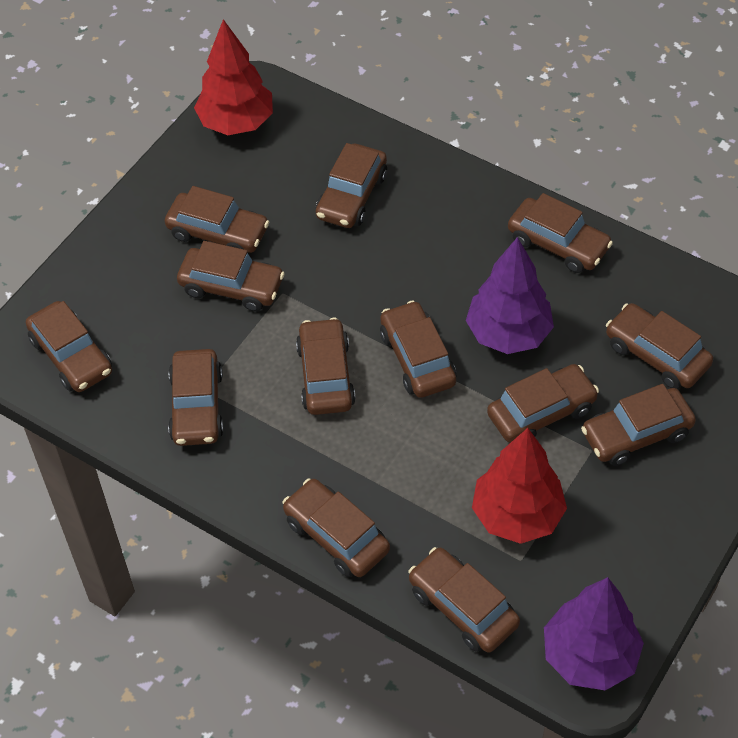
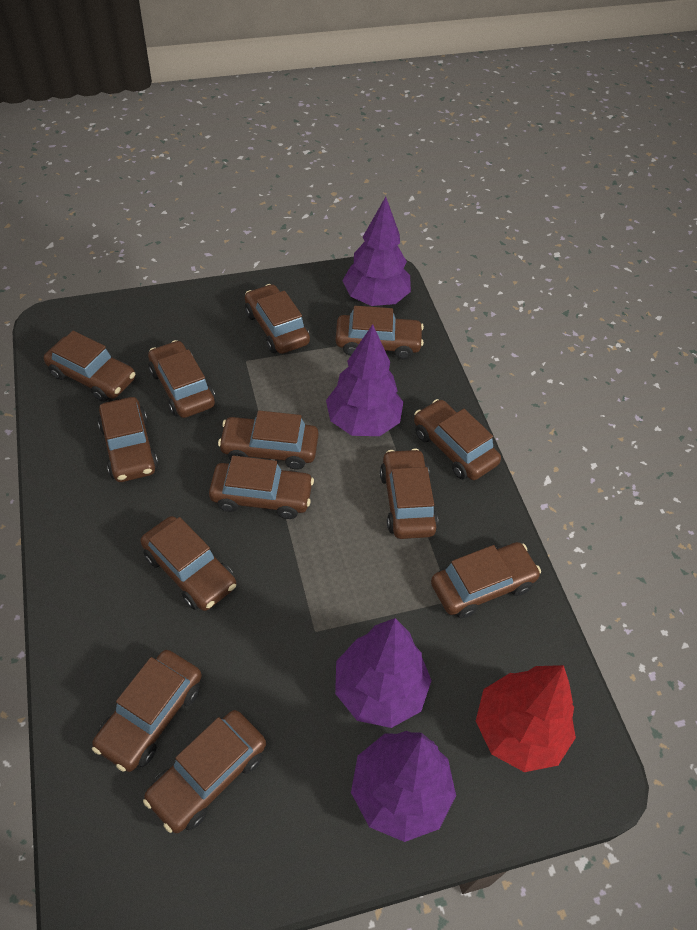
purple tree: 2 -> 4
red tree: 2 -> 1

